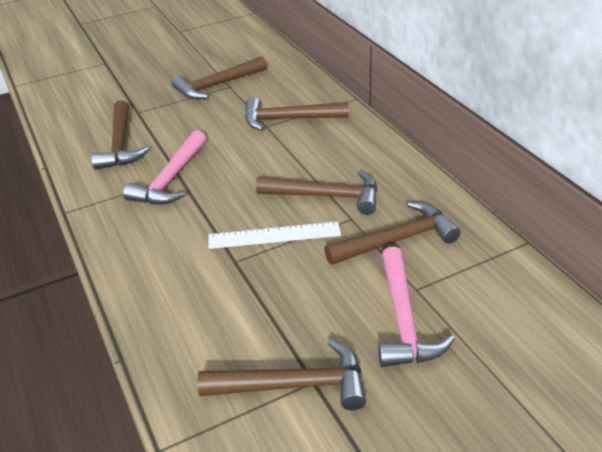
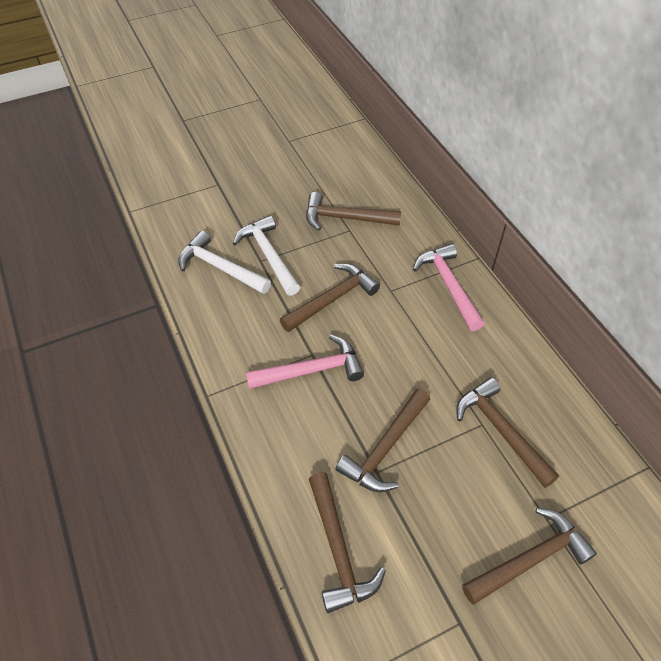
white hammer: 0 -> 2
white ruler: 1 -> 0

